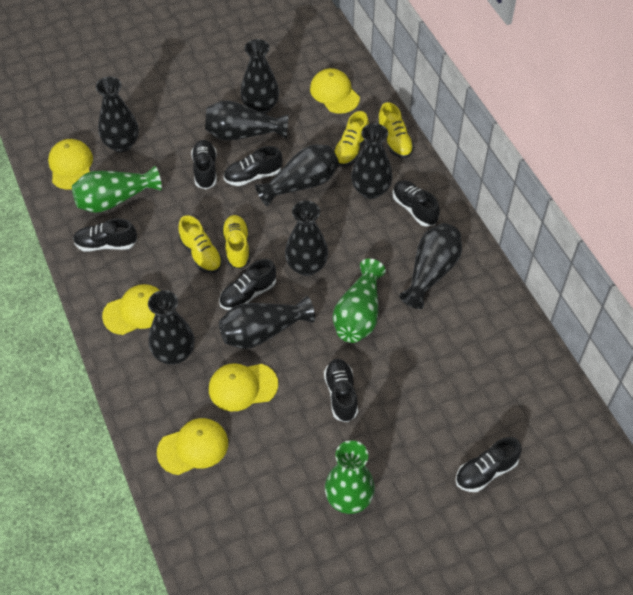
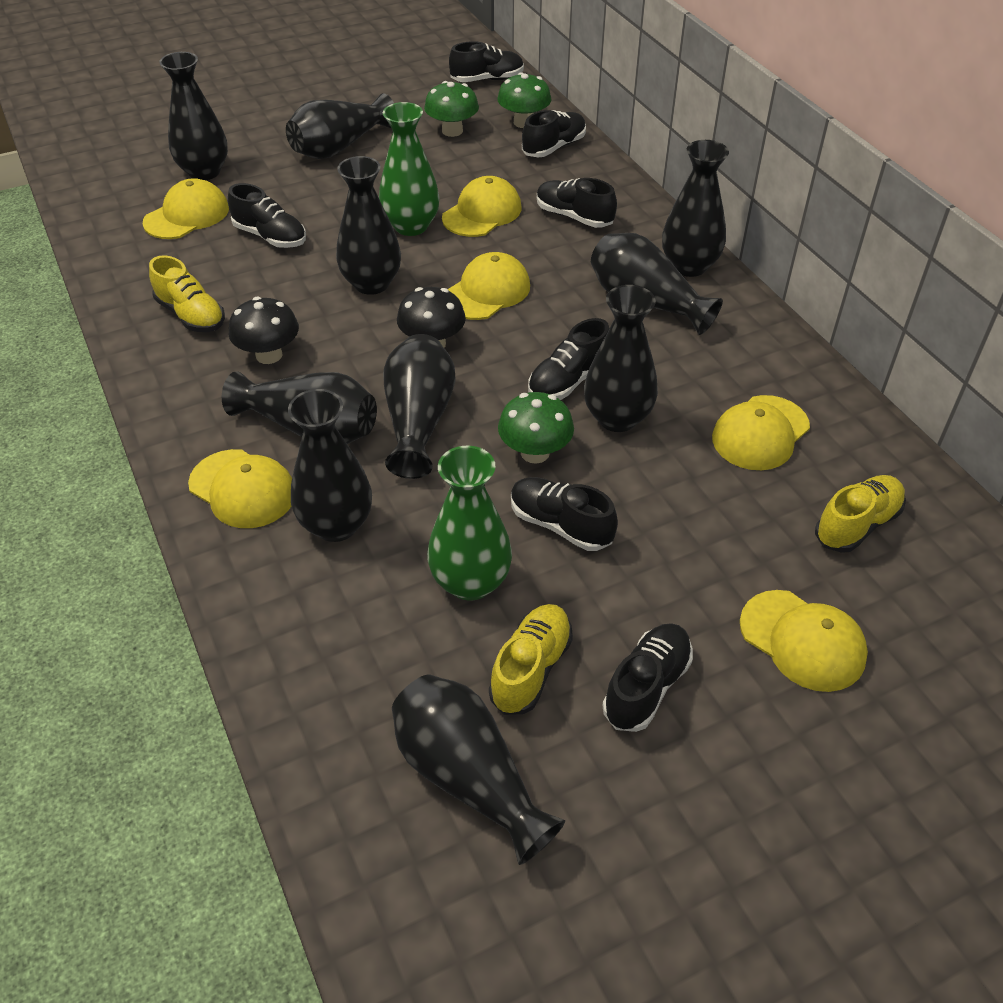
black mushroom: 0 -> 2
black vase: 9 -> 10
green mushroom: 0 -> 3
green vase: 3 -> 2
yellow cap: 5 -> 6
yellow shoe: 4 -> 3

